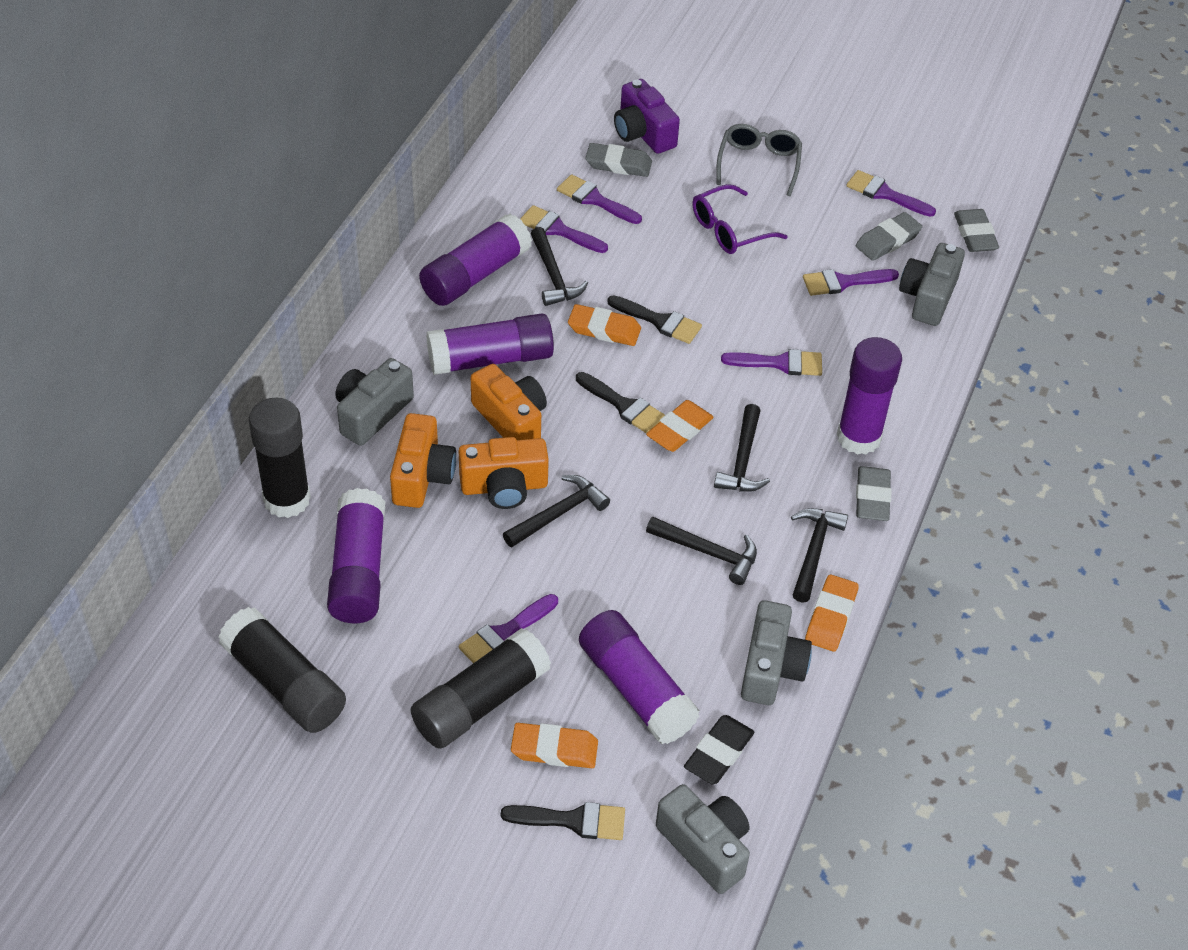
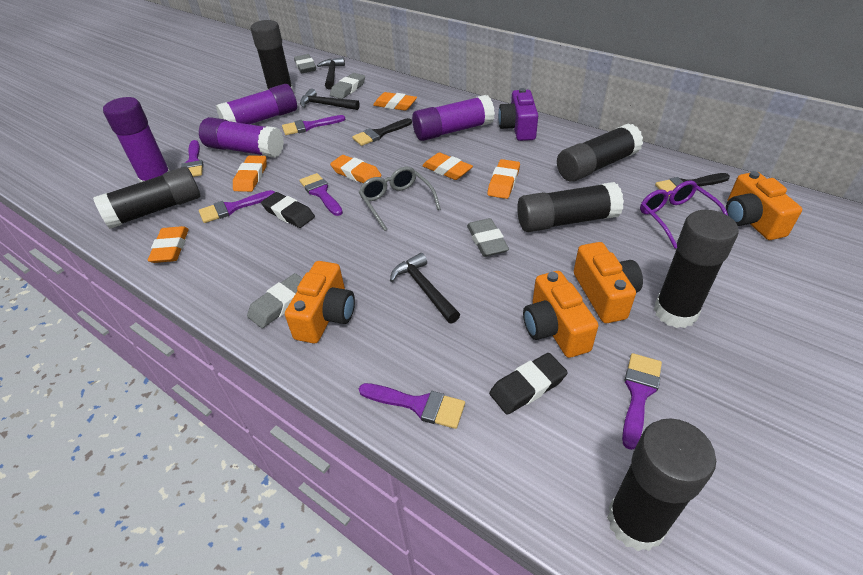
black brush: 3 -> 2
black eraser: 1 -> 2
black glue stick: 3 -> 6
black hammer: 5 -> 3
grey camera: 4 -> 0
orange camera: 3 -> 4
orange eraser: 4 -> 6
purple glue stick: 5 -> 4

